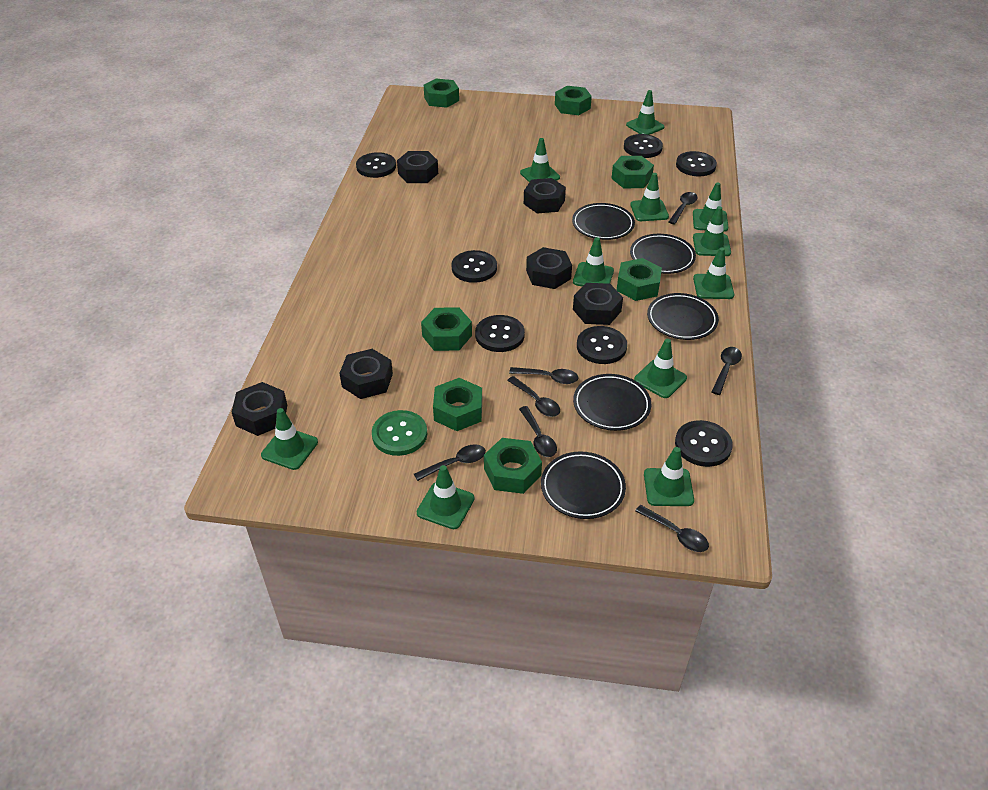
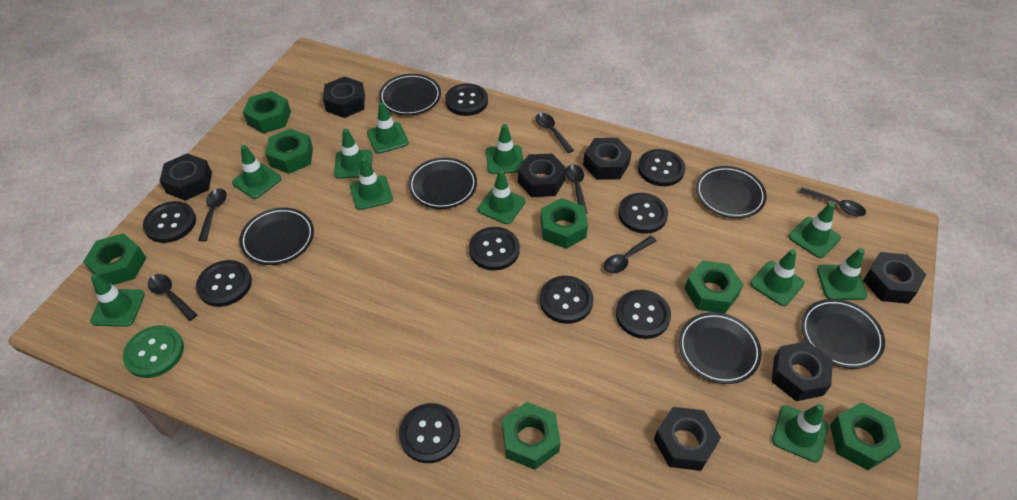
black button: 7 -> 9
black nut: 6 -> 7
black plate: 5 -> 6
black spoon: 7 -> 6

